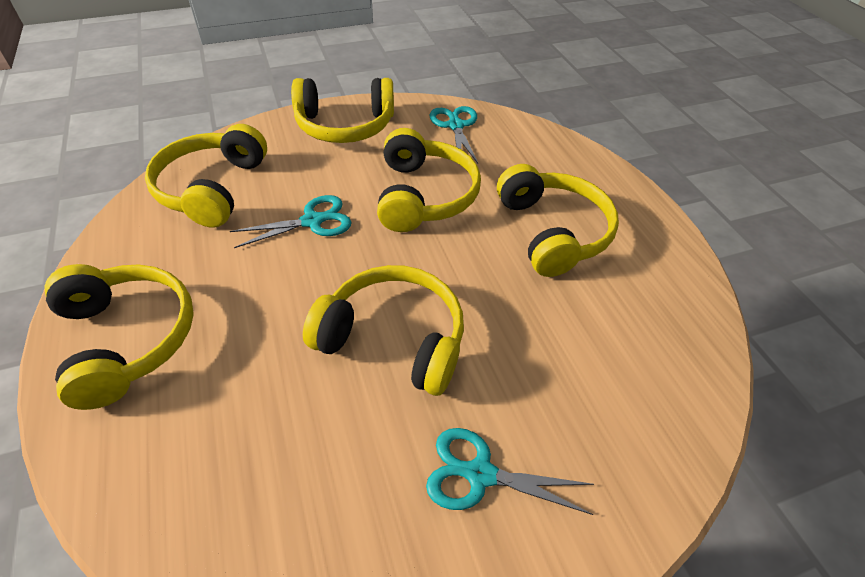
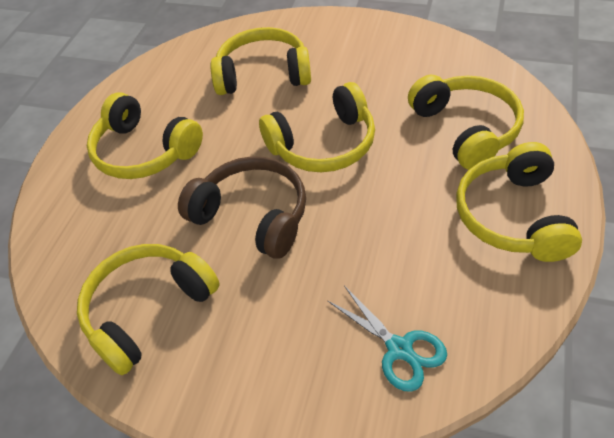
brown headphones: 0 -> 1
turquoise scissors: 3 -> 1

